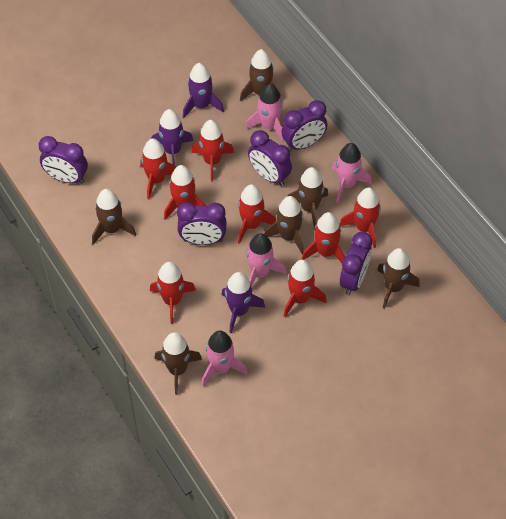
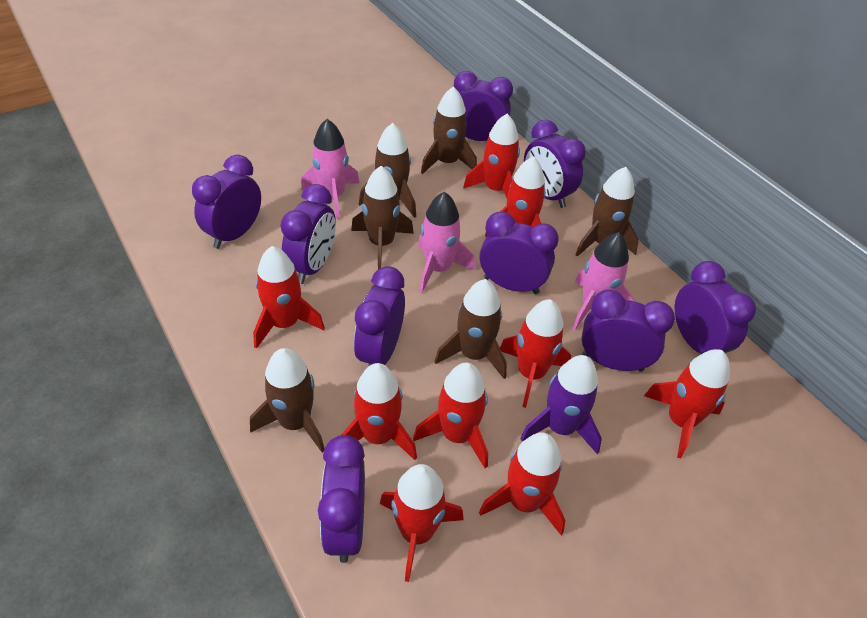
pink rocket: 4 -> 3
purple clock: 5 -> 9
purple rocket: 3 -> 1
red rocket: 8 -> 9

